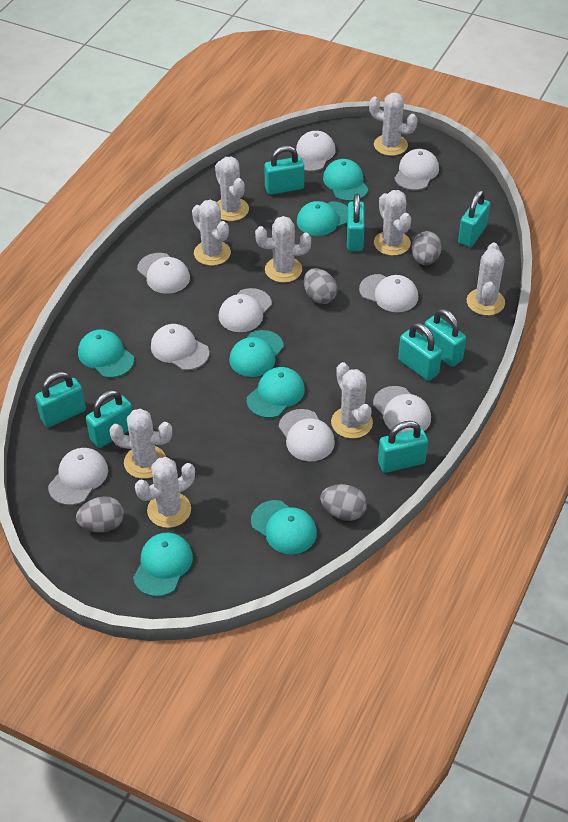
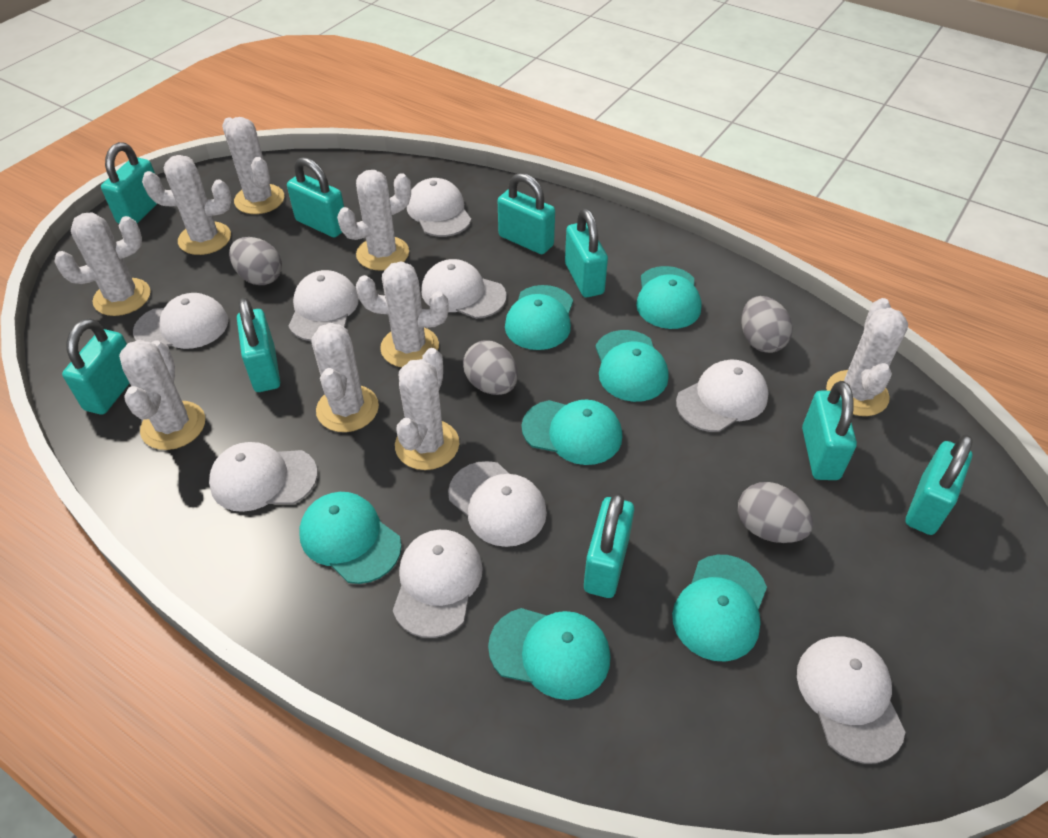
turquoise padlock: 8 -> 9

